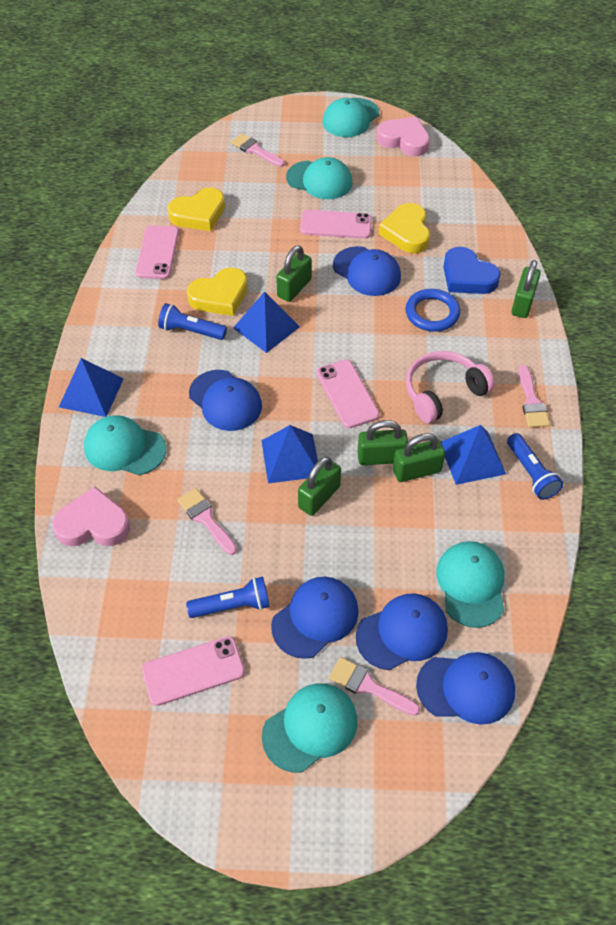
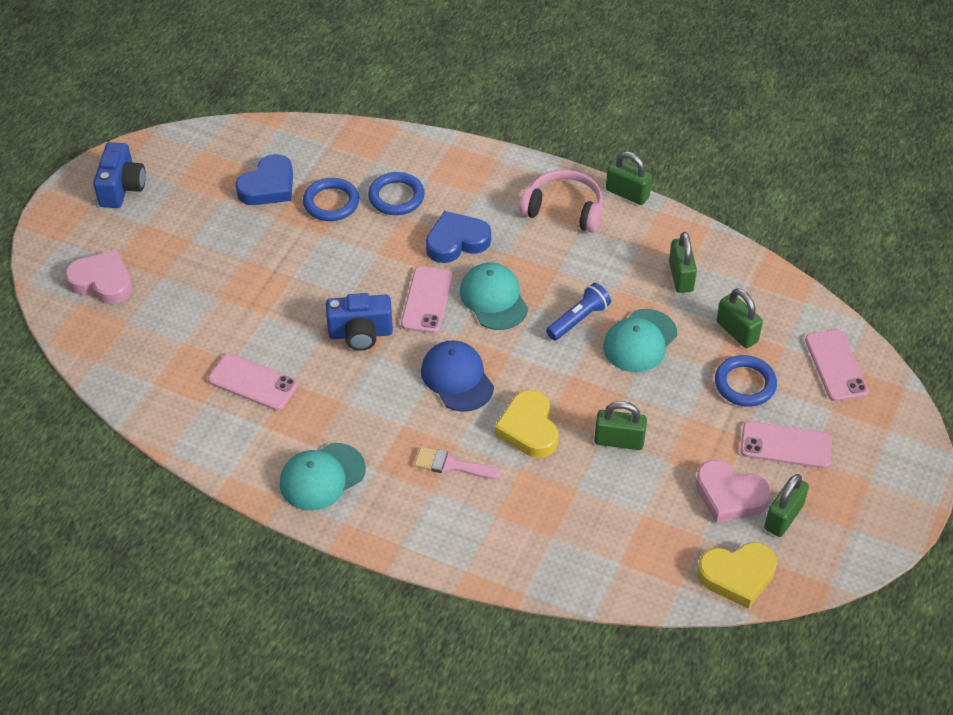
blue camera: 0 -> 2
blue cap: 5 -> 1
blue flashlight: 3 -> 1
blue heart: 1 -> 2
blue pyramid: 4 -> 0
blue ring: 1 -> 3
pink brush: 4 -> 1
turquoise cap: 5 -> 3
yellow heart: 3 -> 2

